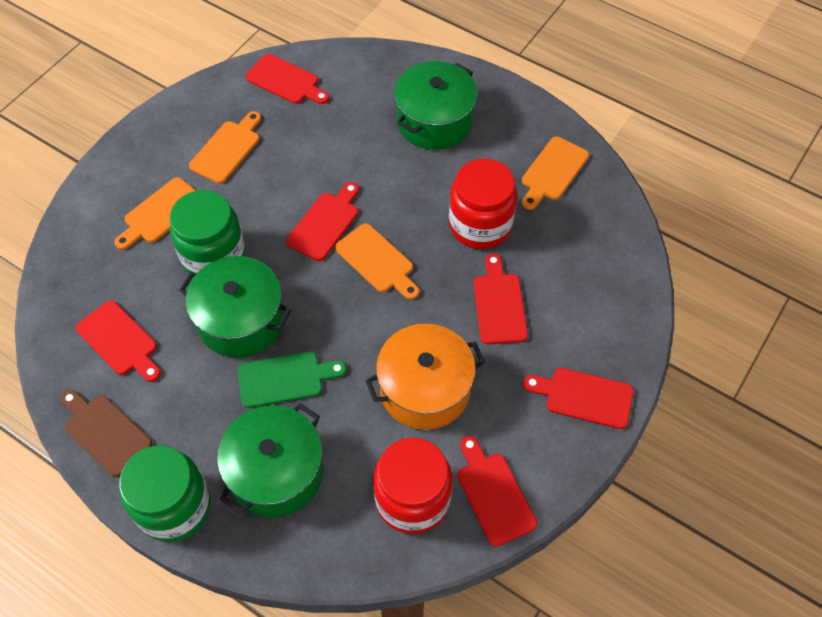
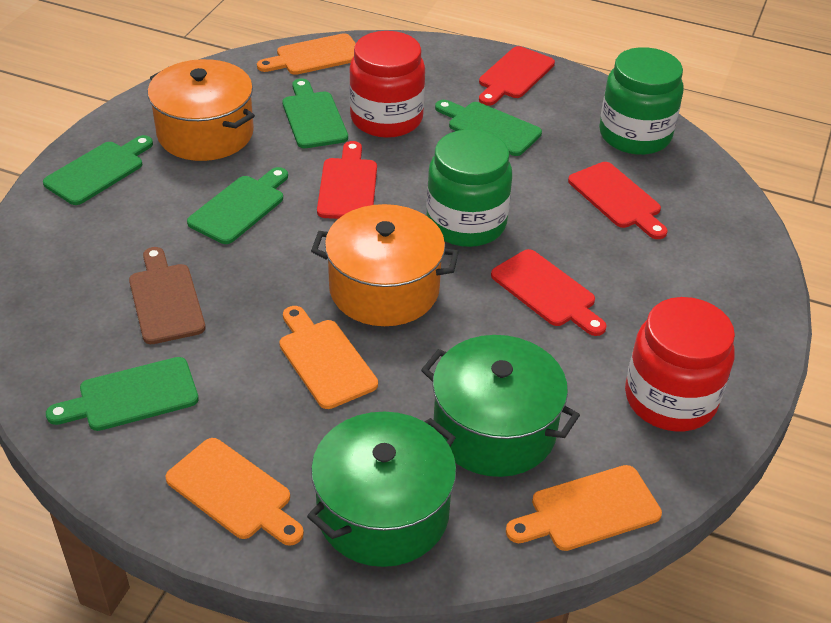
green cutting board: 1 -> 5
green pot: 3 -> 2
orange pot: 1 -> 2
red cutting board: 6 -> 4

